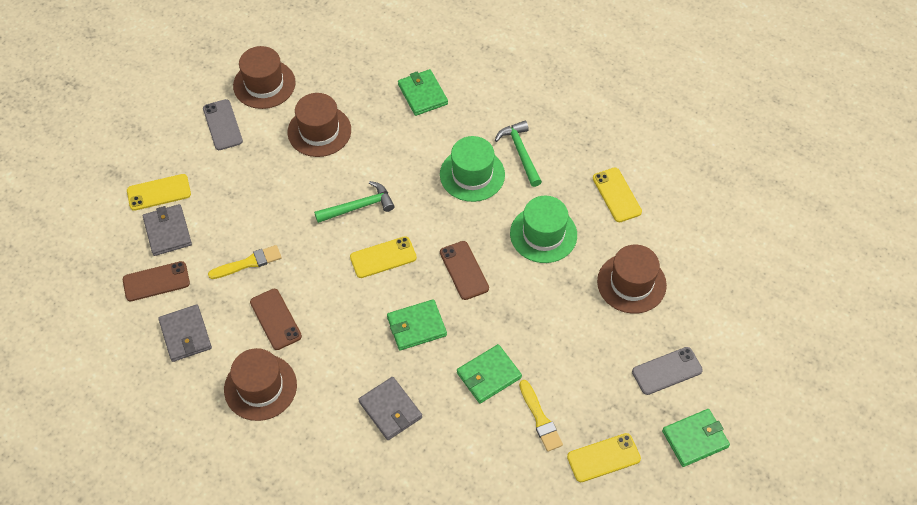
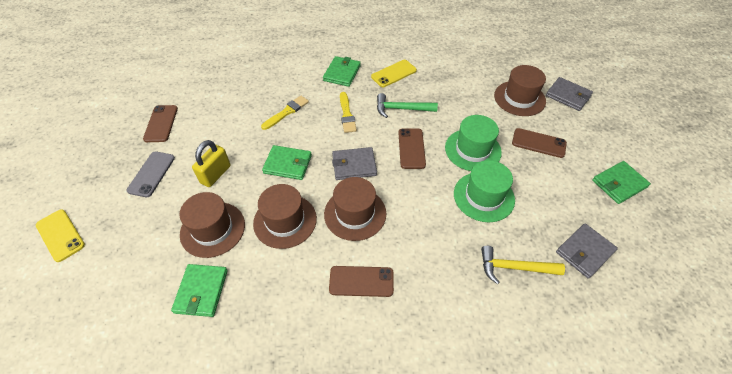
brown phone: 3 -> 4
green hammer: 2 -> 1
grey phone: 2 -> 1
yellow hammer: 0 -> 1
yellow padlock: 0 -> 1
yellow phone: 4 -> 2

